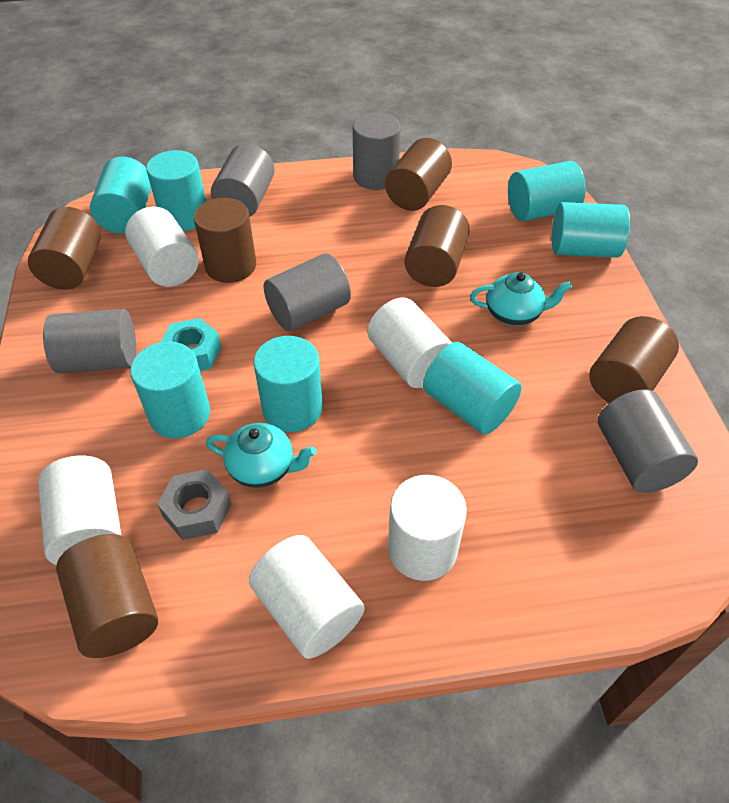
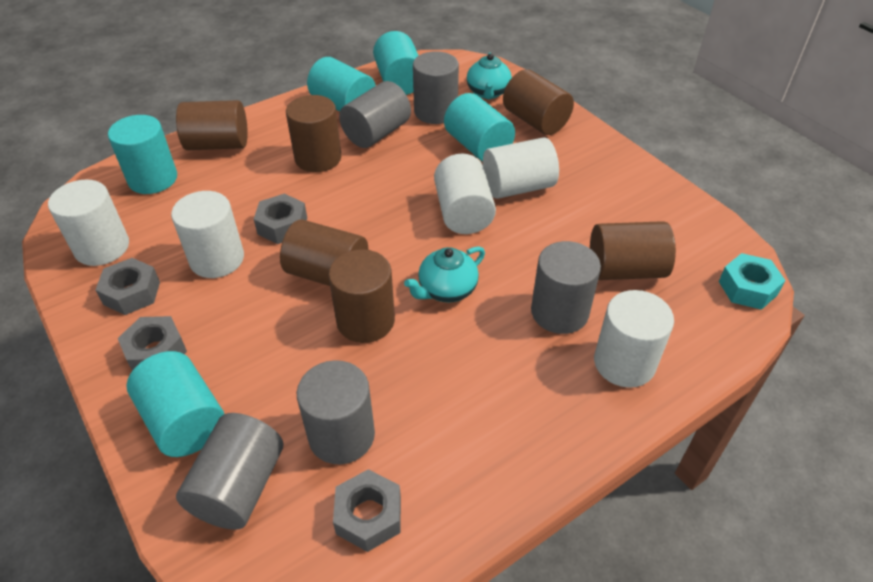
grey nut: 1 -> 4
turquoise cylinder: 7 -> 5

